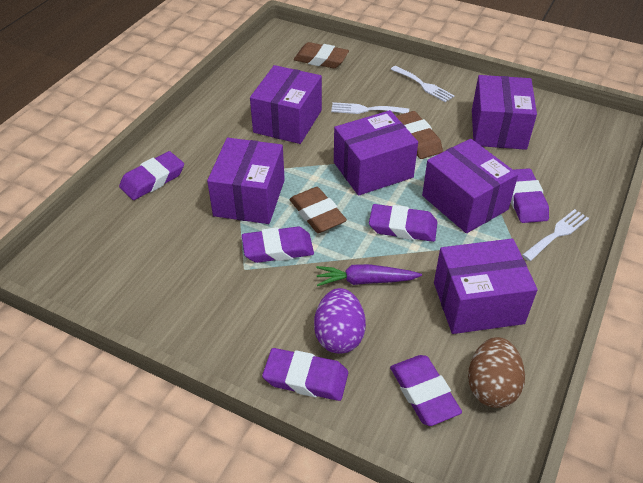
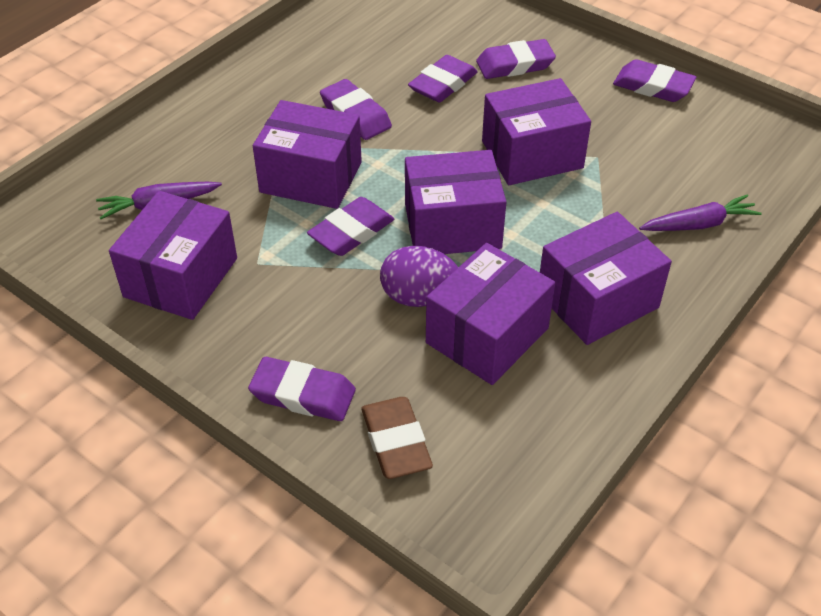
brown egg: 1 -> 0
brown eraser: 3 -> 1
purple carrot: 1 -> 2
white fork: 3 -> 0

